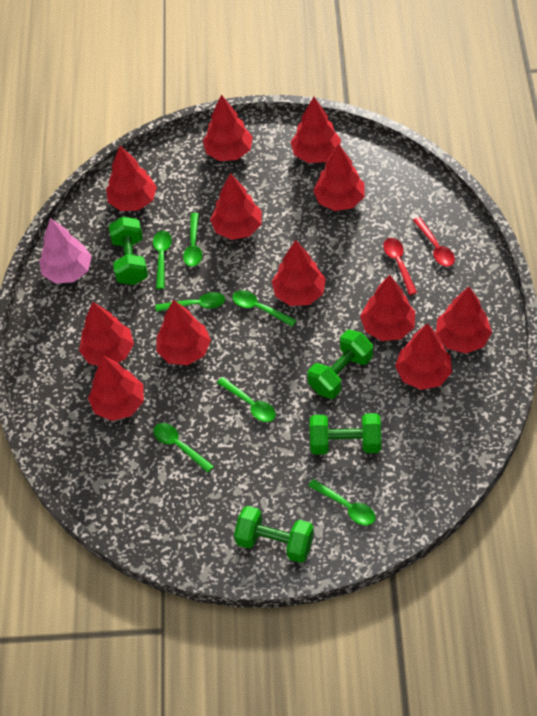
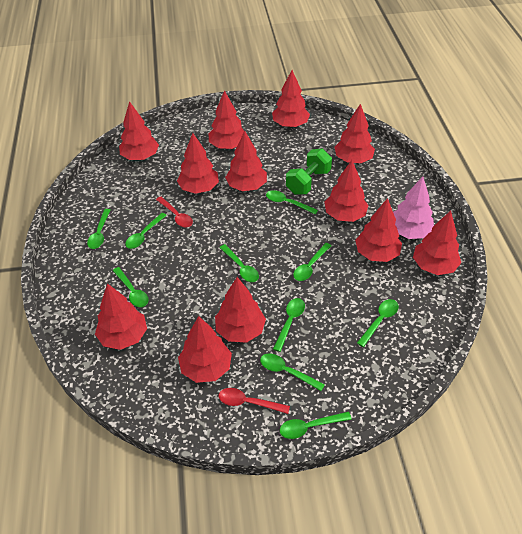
green dumbbell: 4 -> 1
green spoon: 7 -> 10

